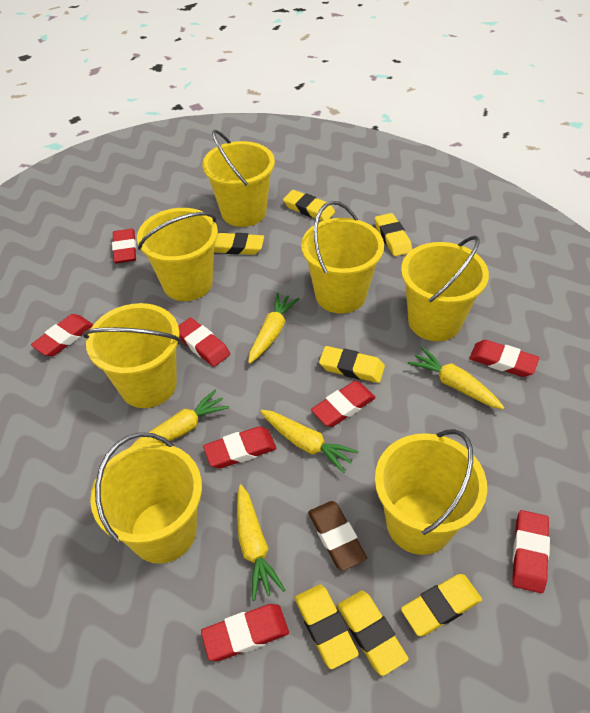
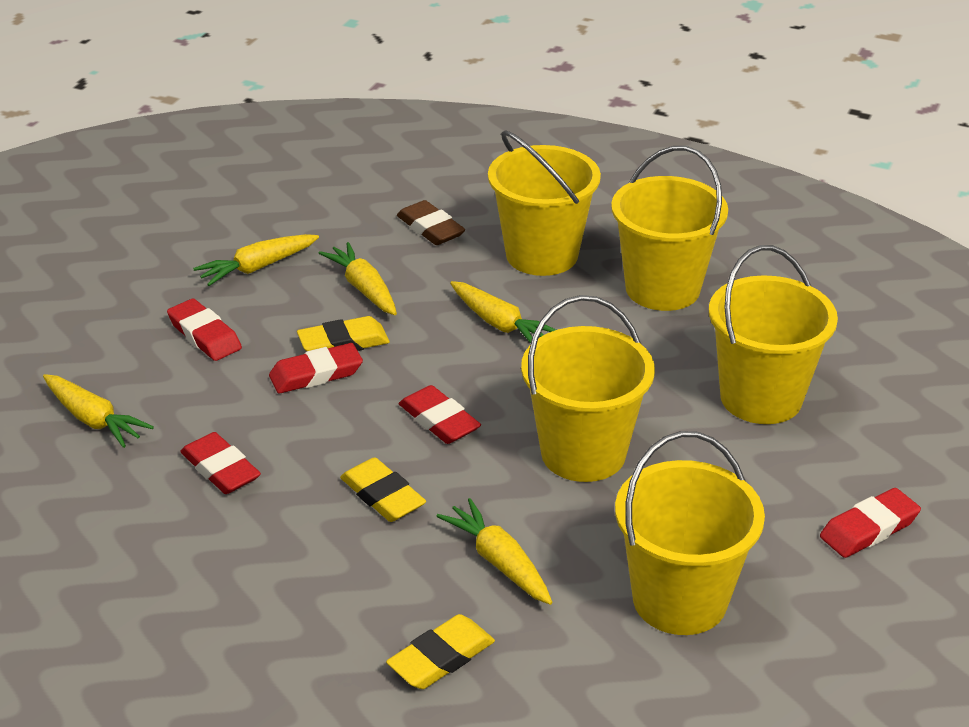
red eraser: 8 -> 5
yellow bucket: 7 -> 5
yellow eraser: 7 -> 3

